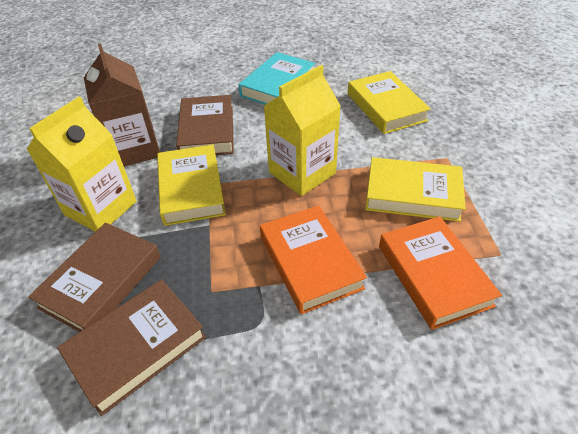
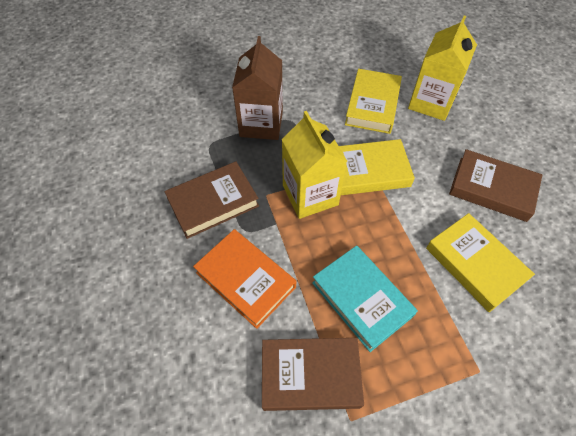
orange book: 2 -> 1

